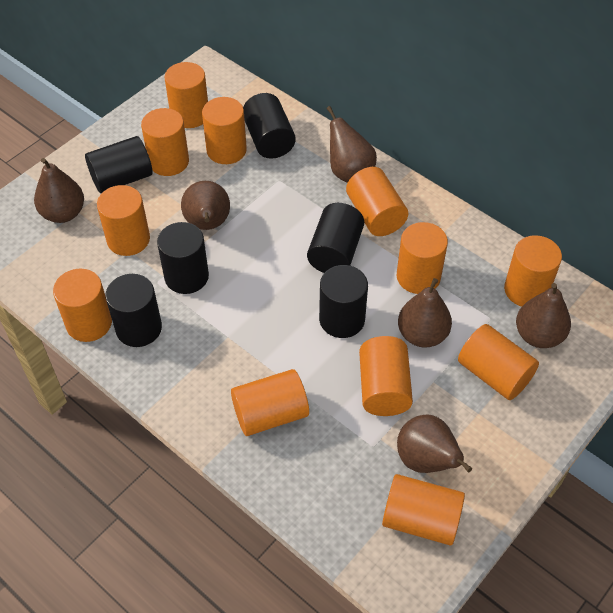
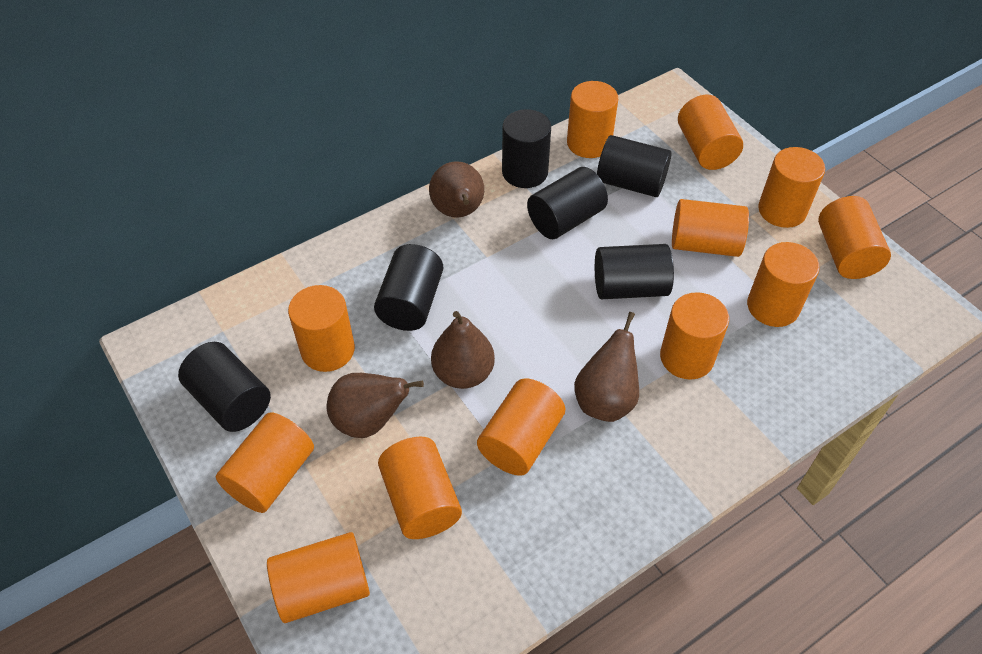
brown pear: 6 -> 4

